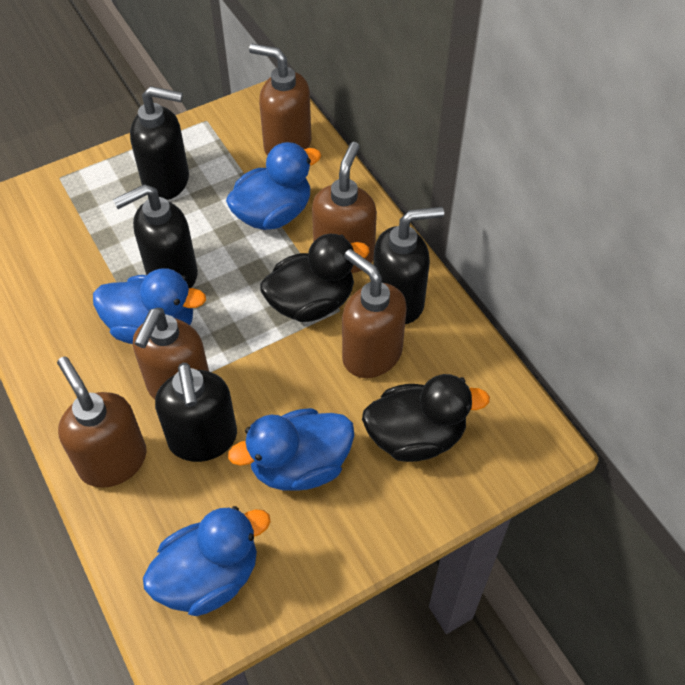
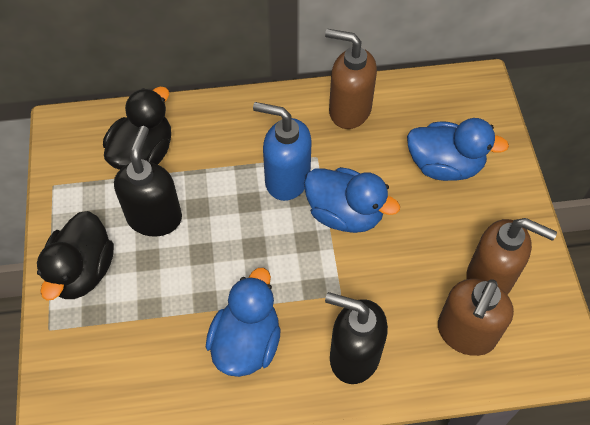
black soap dispenser: 4 -> 2
blue duck: 4 -> 3
blue soap dispenser: 0 -> 1
brown soap dispenser: 5 -> 3

